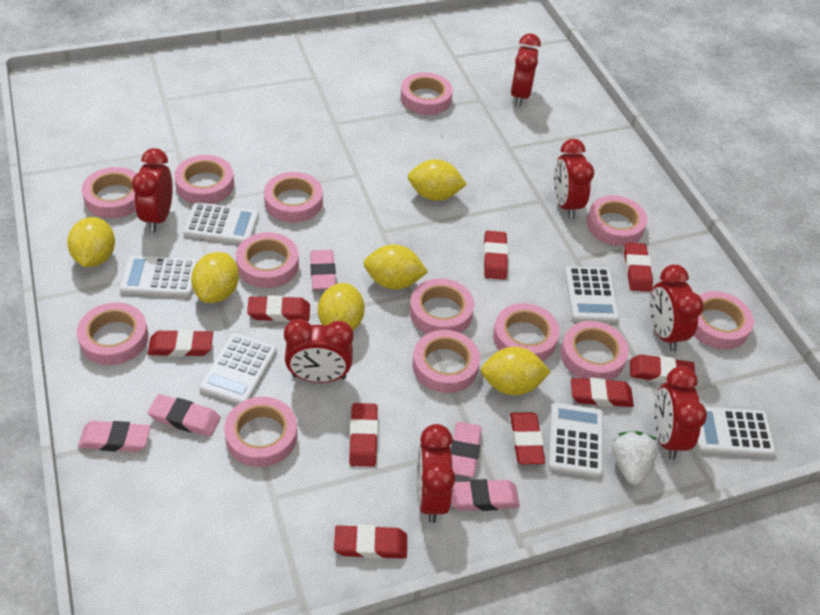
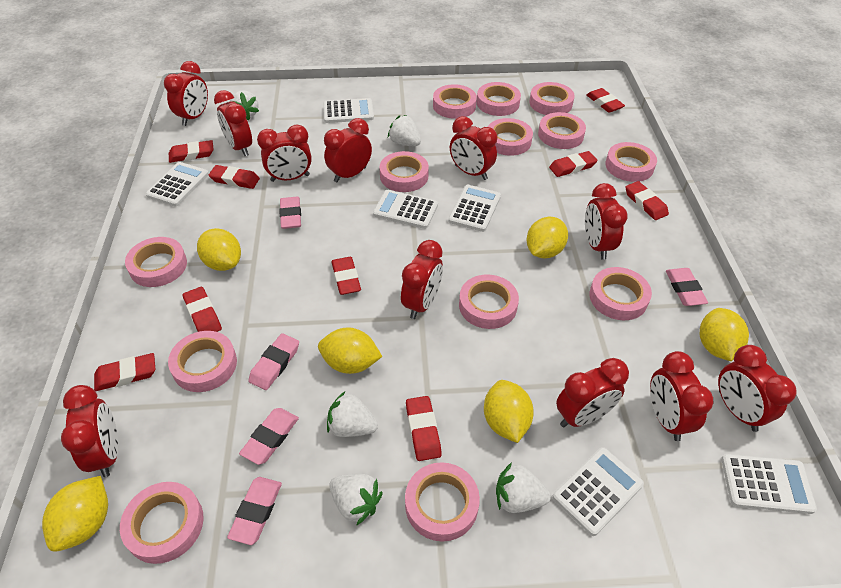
red clock: 7 -> 11
white strawberry: 1 -> 5

